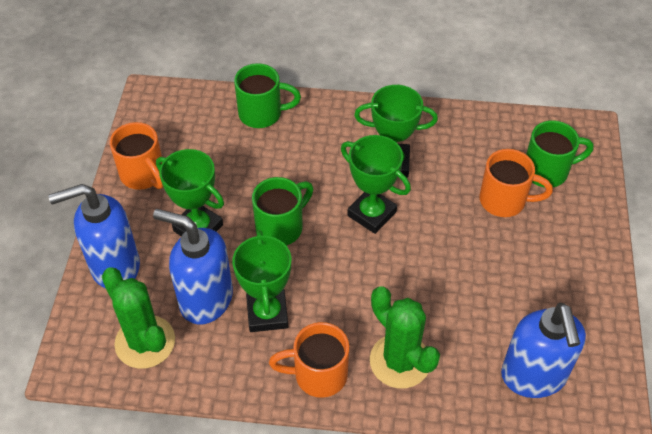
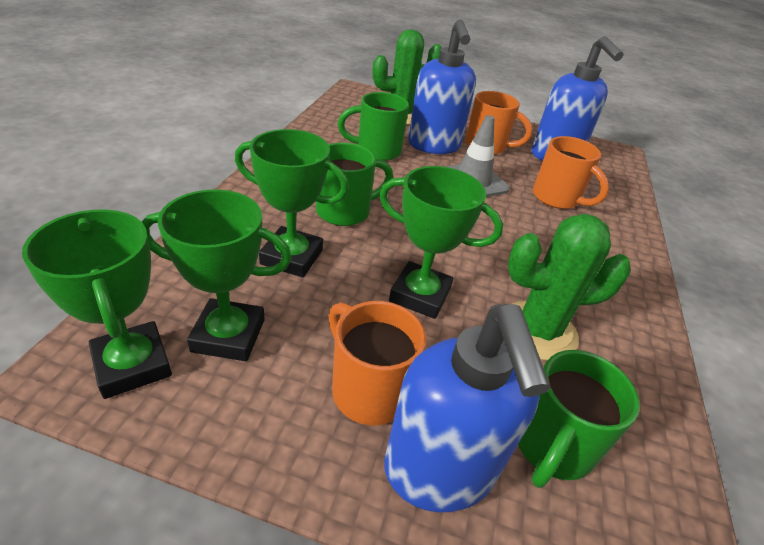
grey traffic cone: 0 -> 1

